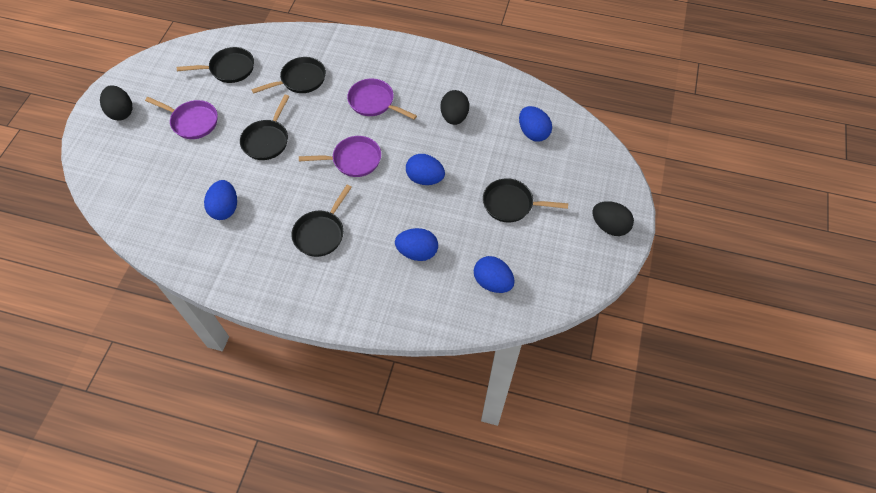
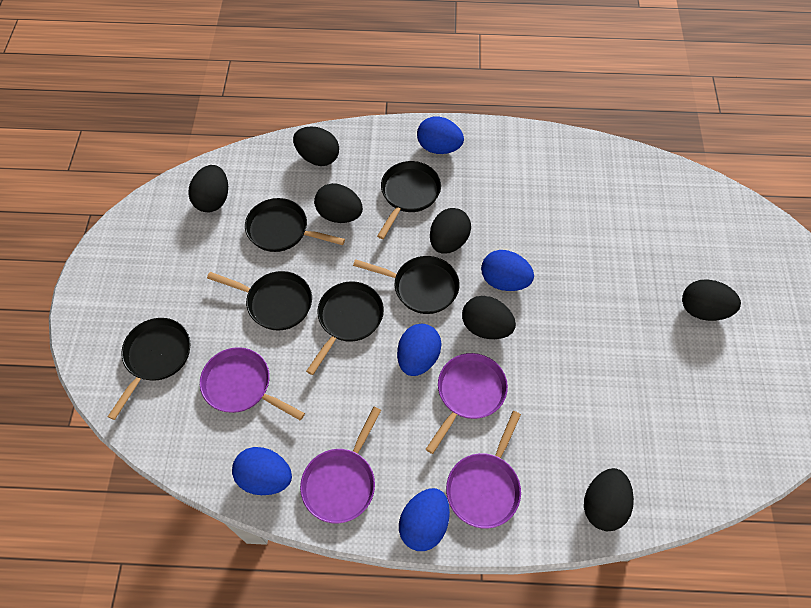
black egg: 3 -> 7
black pan: 5 -> 6
purple pan: 3 -> 4

